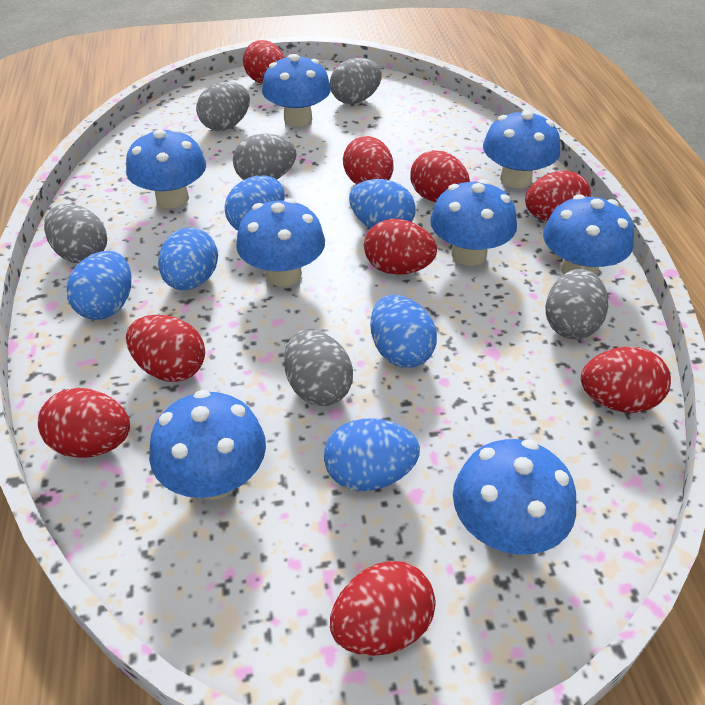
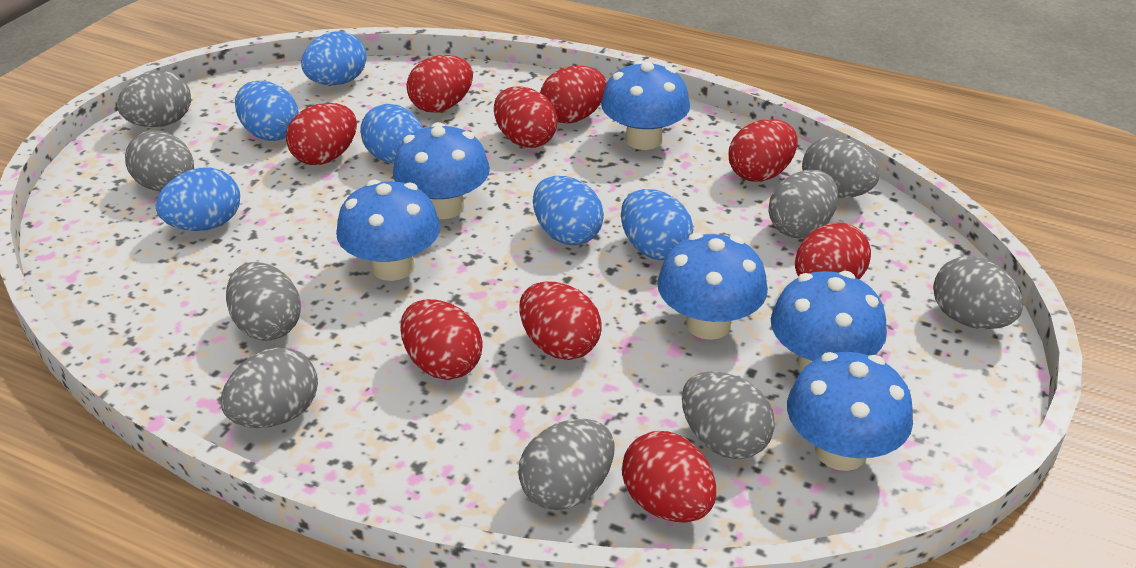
blue mushroom: 8 -> 6
grey egg: 6 -> 9

